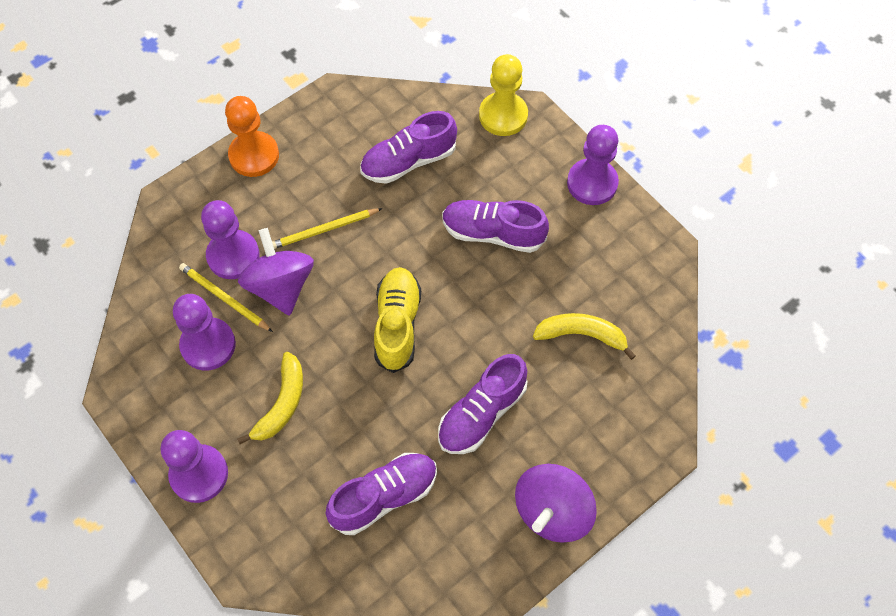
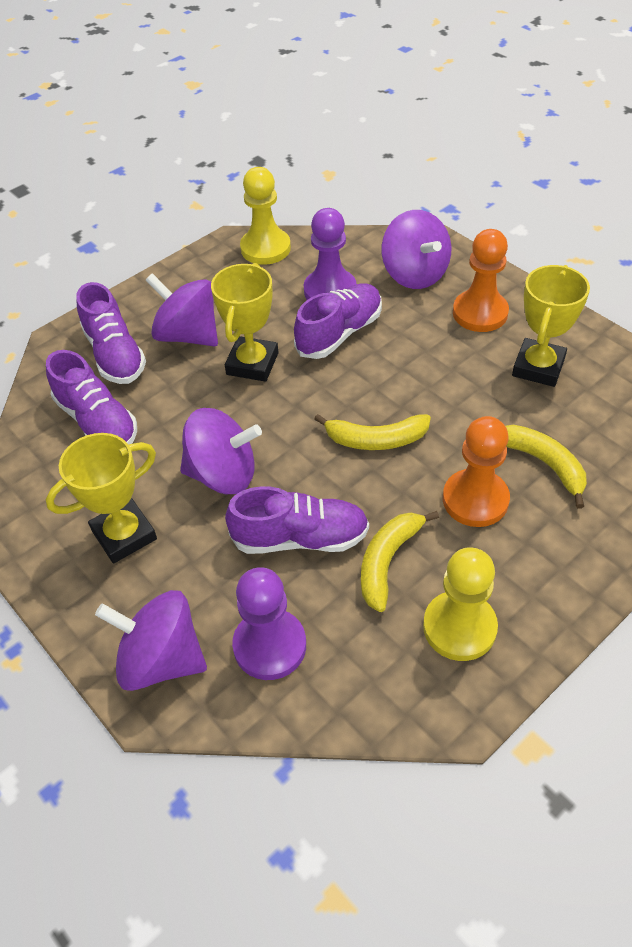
orange pawn: 1 -> 2
purple pawn: 4 -> 2
purple spinning top: 2 -> 4
yellow banana: 2 -> 3
yellow pawn: 1 -> 2
yellow pencil: 2 -> 0
yellow shoe: 1 -> 0
yellow trophy: 0 -> 3

